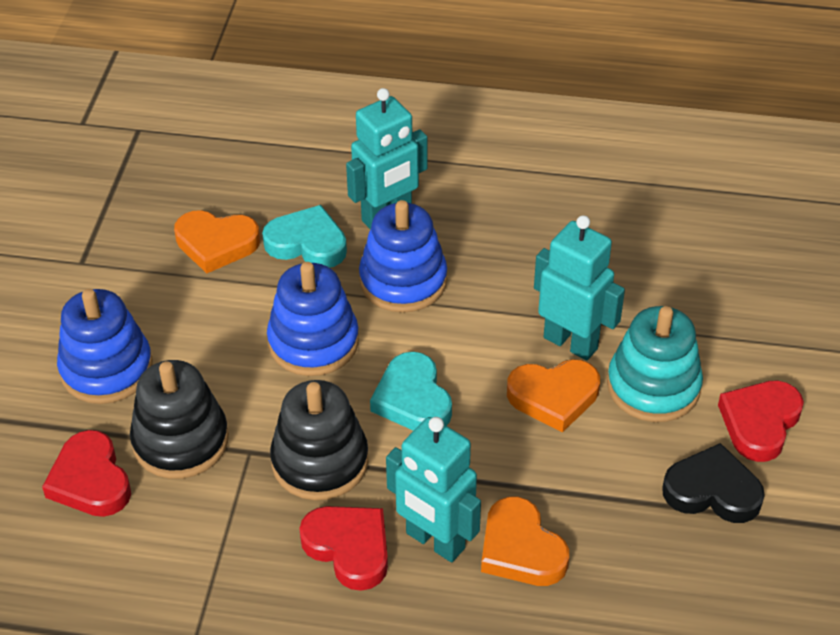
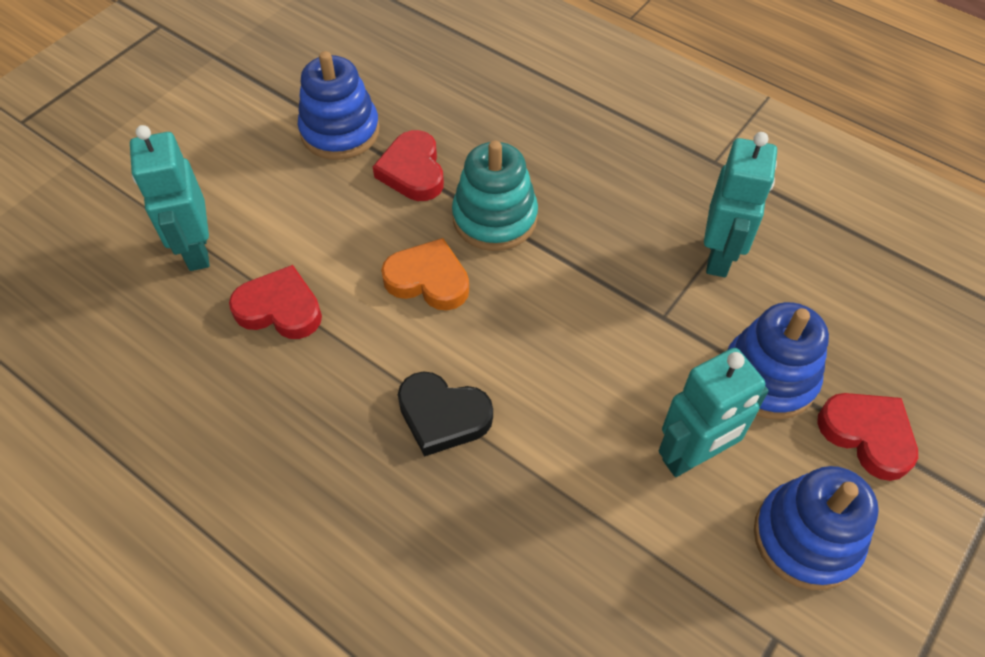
black stacking toy: 2 -> 0
orange heart: 3 -> 1
turquoise heart: 2 -> 0

